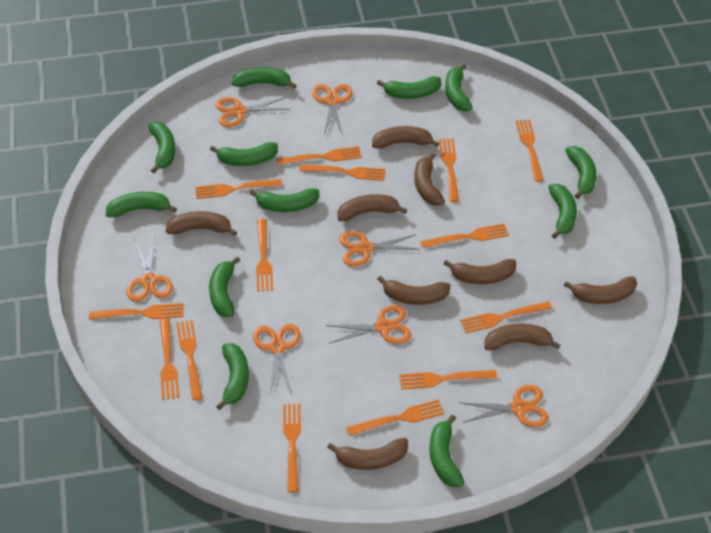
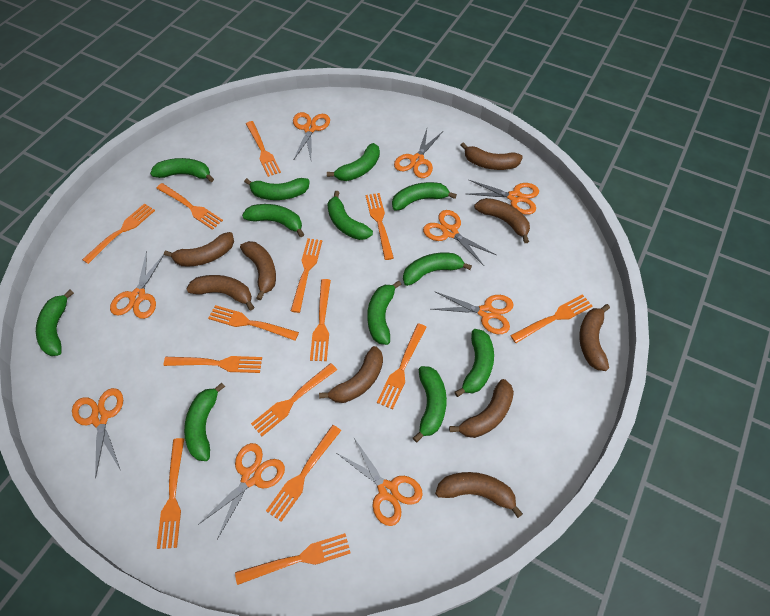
orange scissors: 7 -> 9

